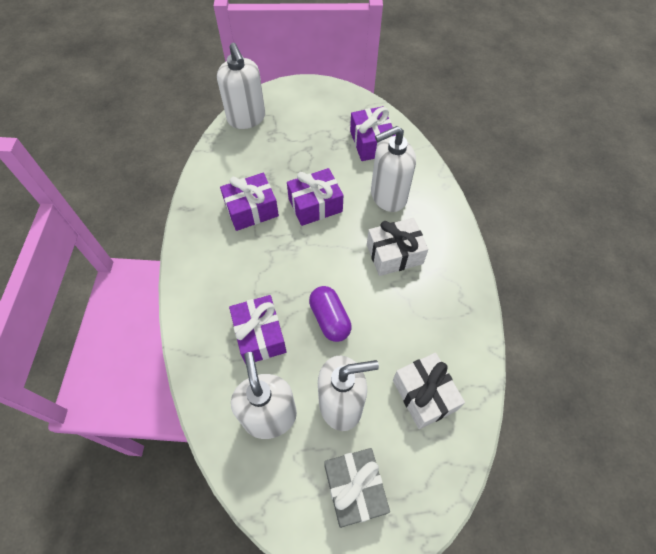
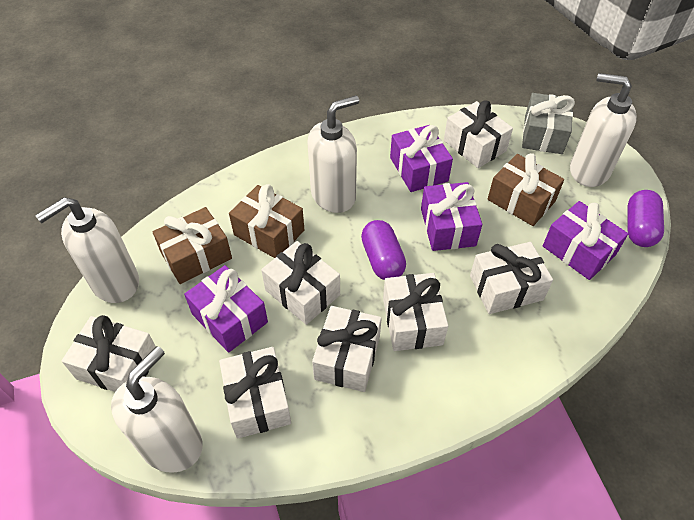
brown gift: 0 -> 3
purple capsule: 1 -> 2
white gift: 2 -> 7

